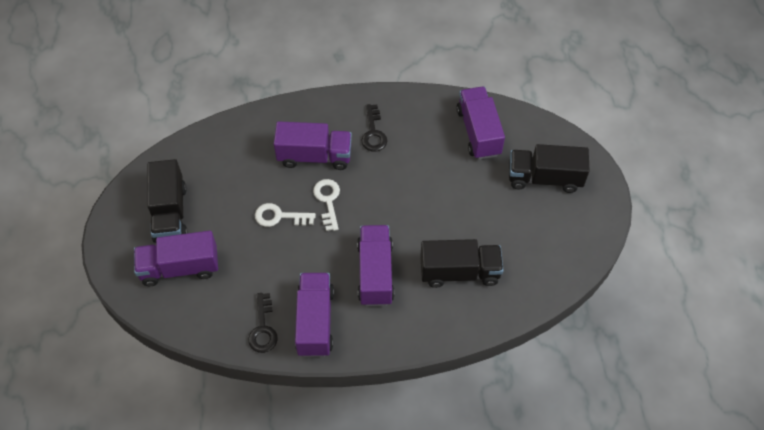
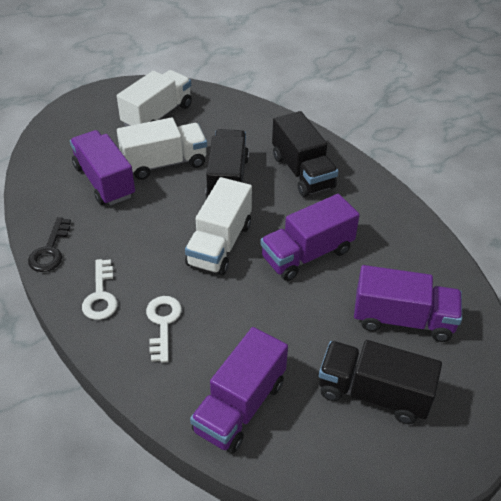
black key: 2 -> 1
purple truck: 5 -> 4
white truck: 0 -> 3

